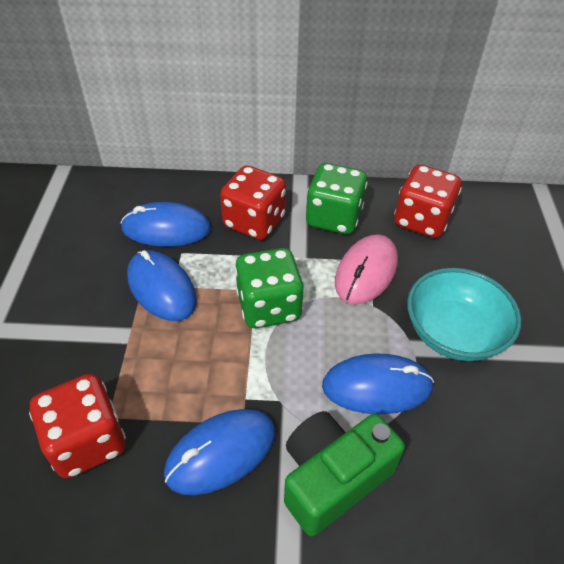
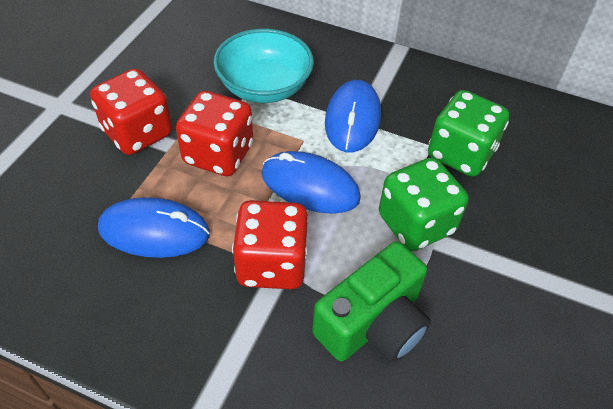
blue mouse: 4 -> 3
pink mouse: 1 -> 0

